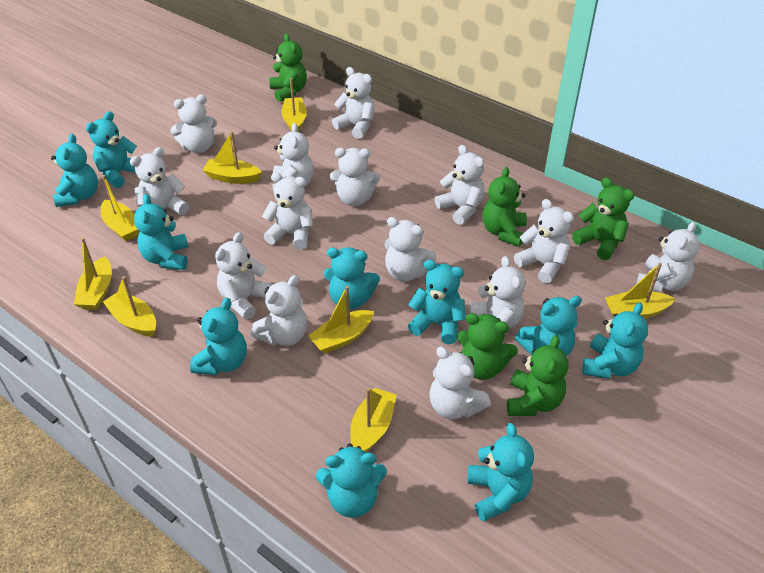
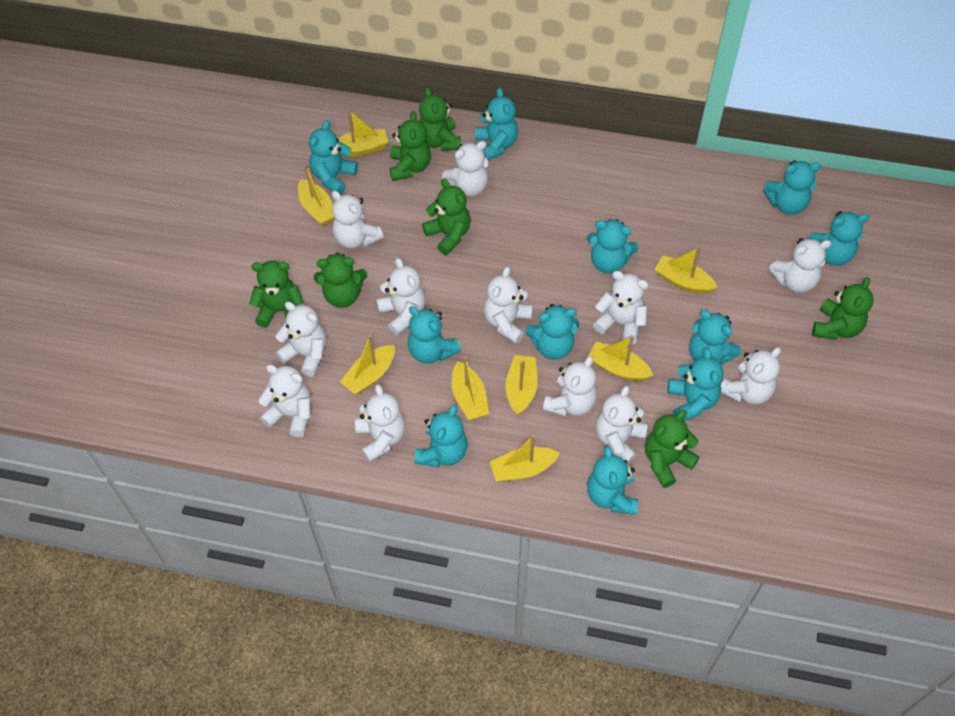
green teddy bear: 5 -> 7
turquoise teddy bear: 10 -> 11
white teddy bear: 14 -> 12

